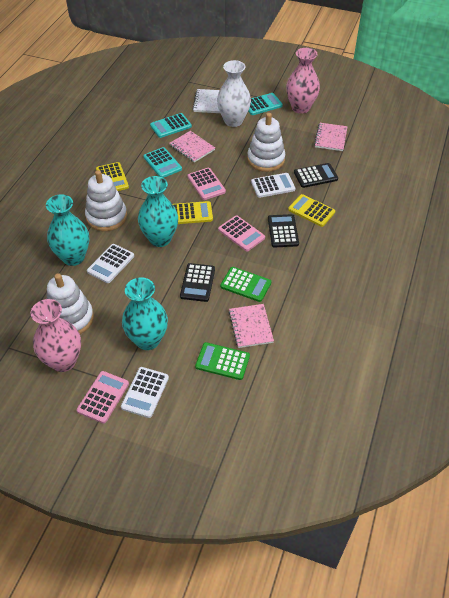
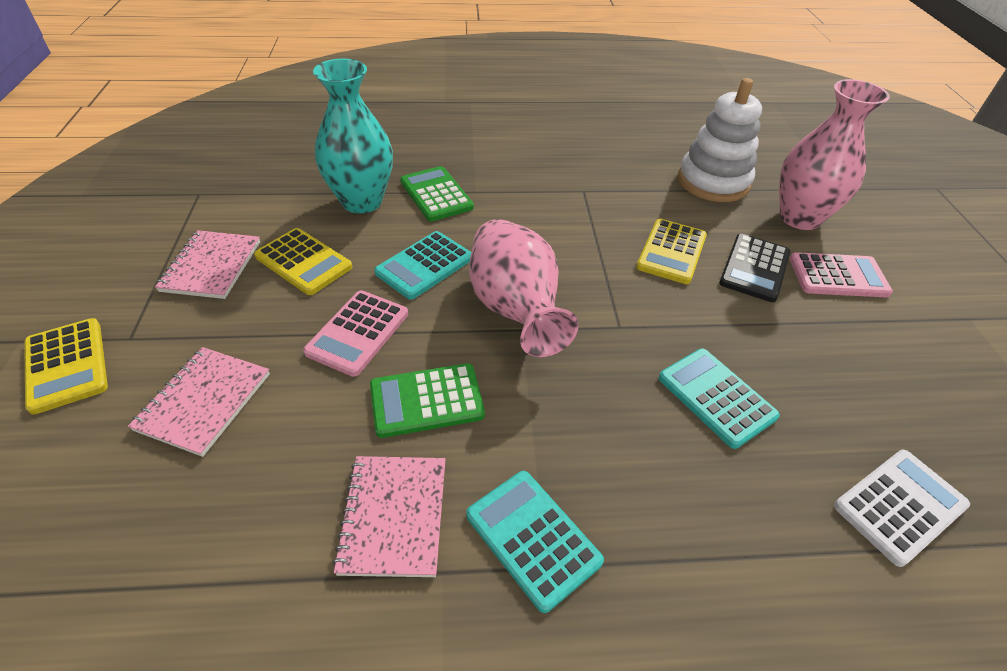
black calculator: 3 -> 1
pink calculator: 3 -> 2
turquoise vase: 3 -> 1
white calculator: 3 -> 1
white notebook: 1 -> 0
white stacking toy: 3 -> 1
white vase: 1 -> 0

